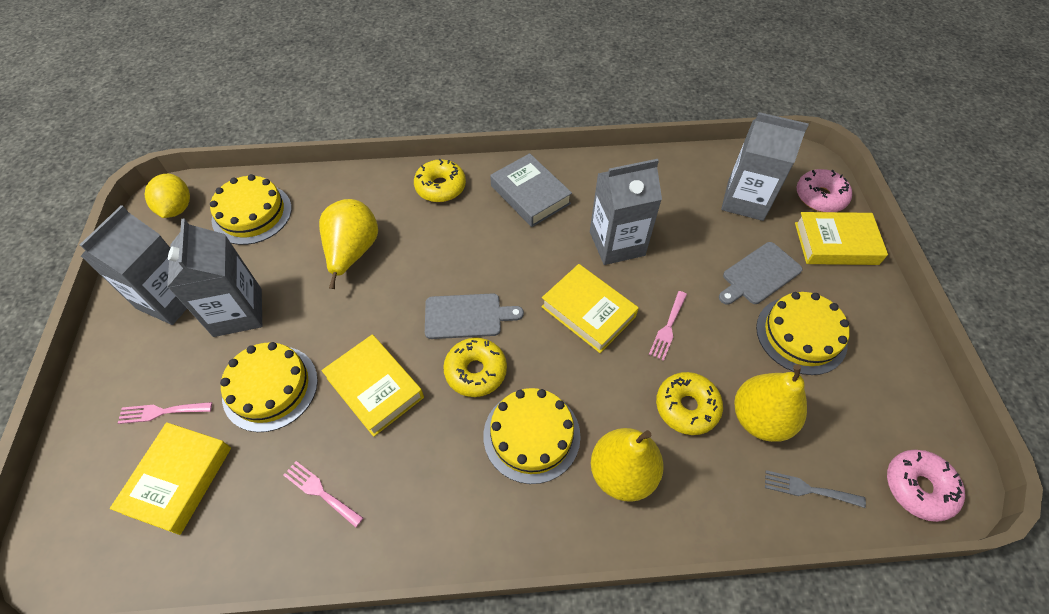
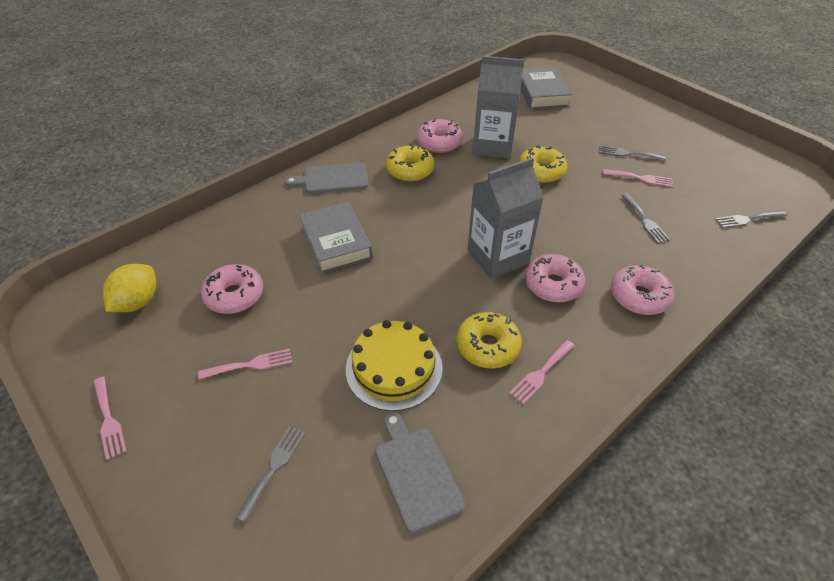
grey book: 1 -> 2
grey carton: 4 -> 2
grey fork: 1 -> 4
pink donut: 2 -> 4
pink fork: 3 -> 4
yellow book: 4 -> 0
yellow cake: 4 -> 1
yellow pear: 3 -> 0

